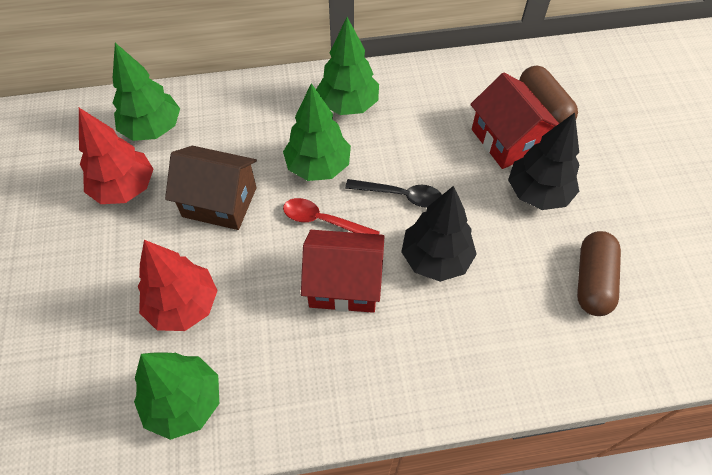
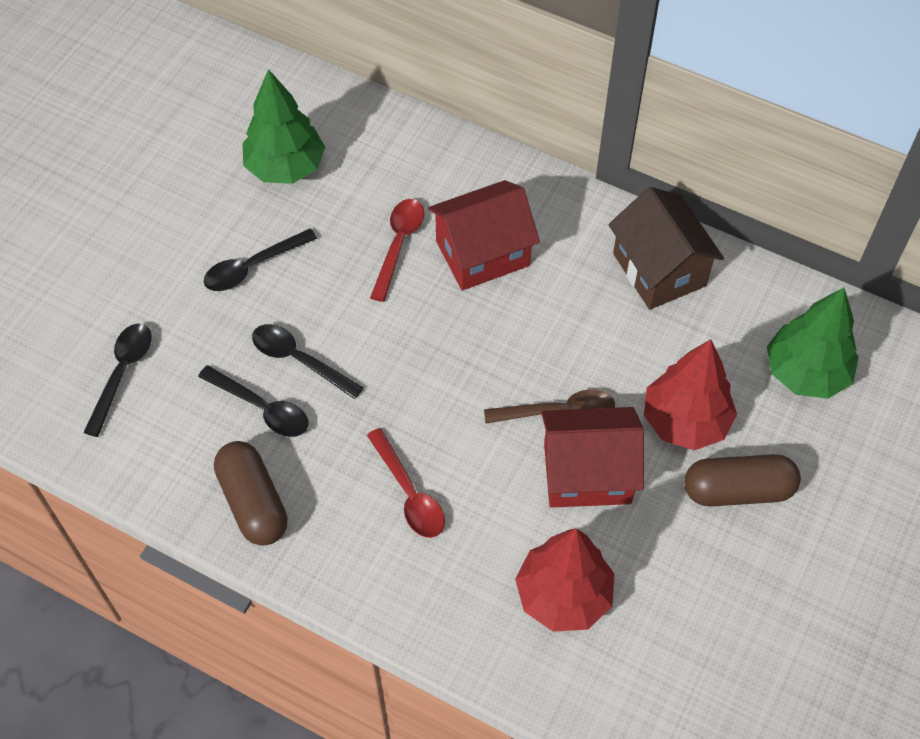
black spoon: 1 -> 4
black tree: 2 -> 0
brown spoon: 0 -> 1
green tree: 4 -> 2
red spoon: 1 -> 2

